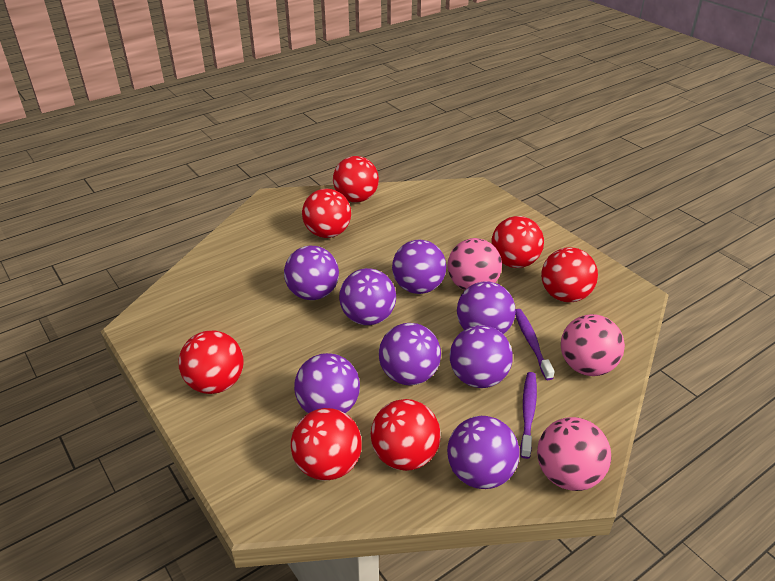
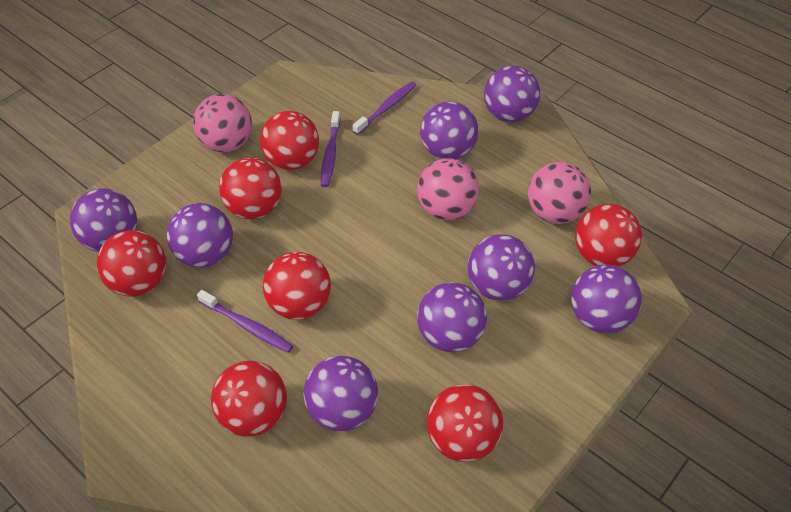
purple toothbrush: 2 -> 3

